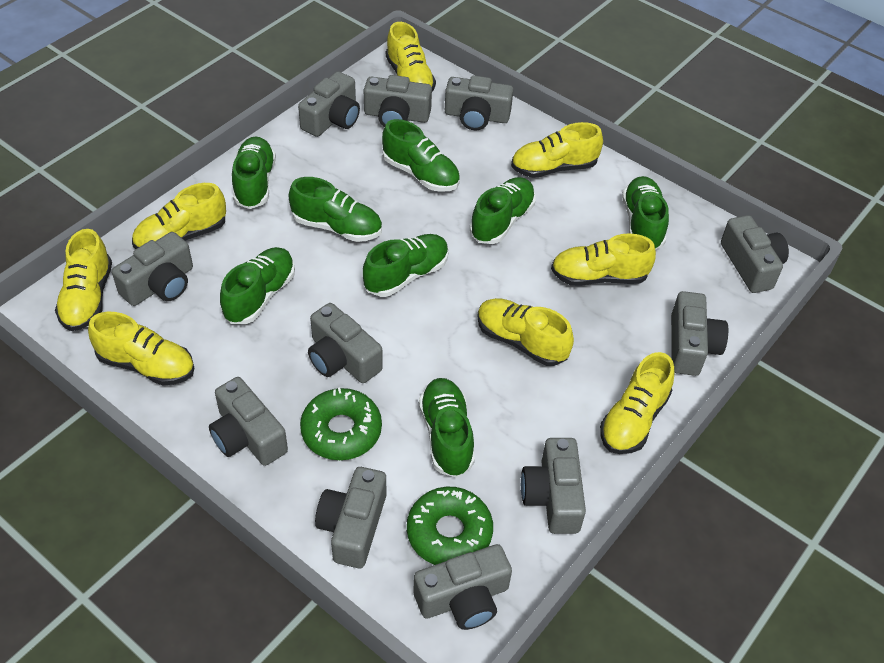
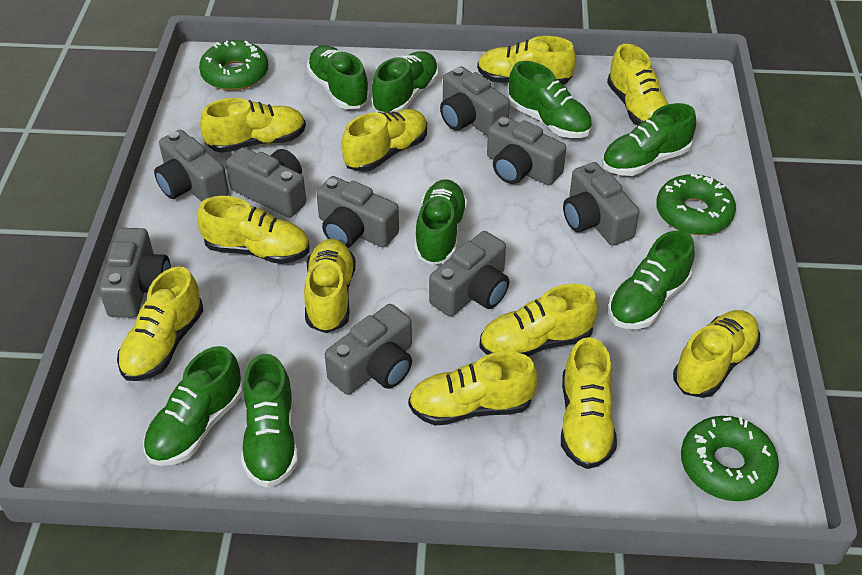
green donut: 2 -> 3
grey camera: 11 -> 9
yellow shoe: 8 -> 11

